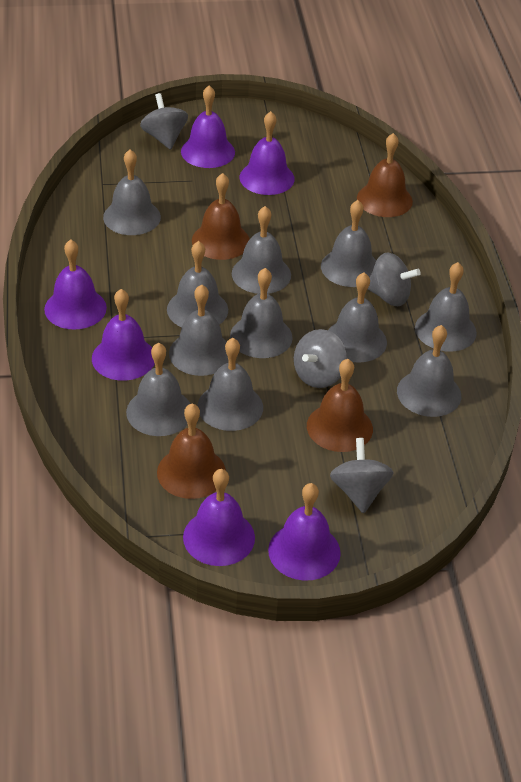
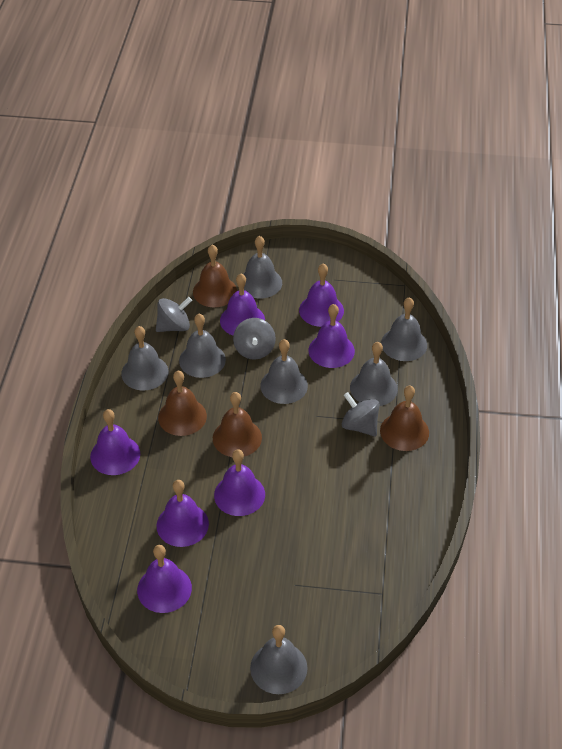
grey bell: 11 -> 7
grey spinning top: 4 -> 3
purple bell: 6 -> 7

